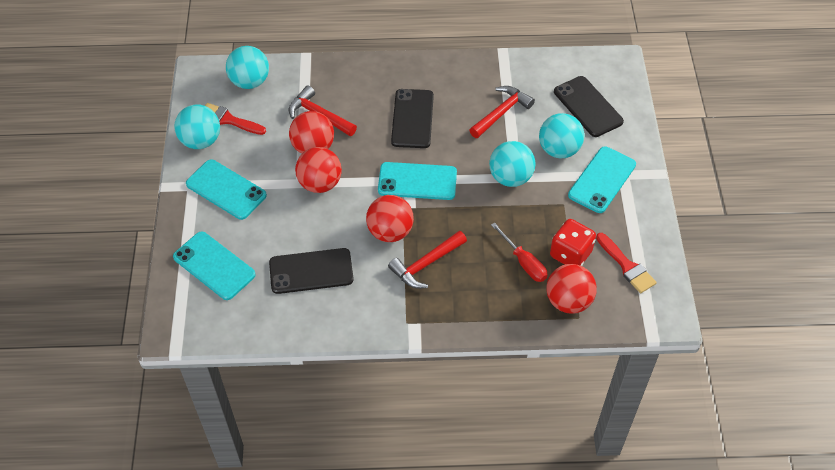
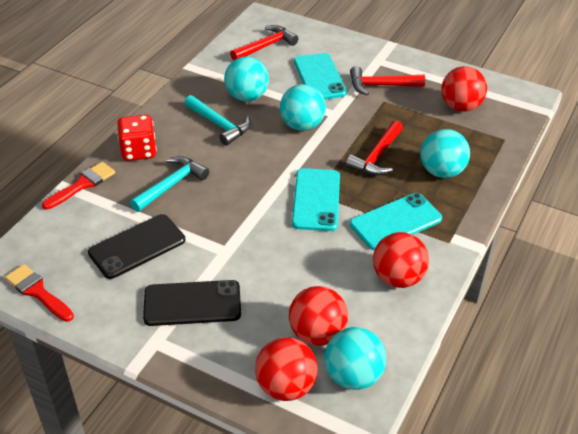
black phone: 3 -> 2
red screwdriver: 1 -> 0
turquoise hammer: 0 -> 2
turquoise phone: 4 -> 3

